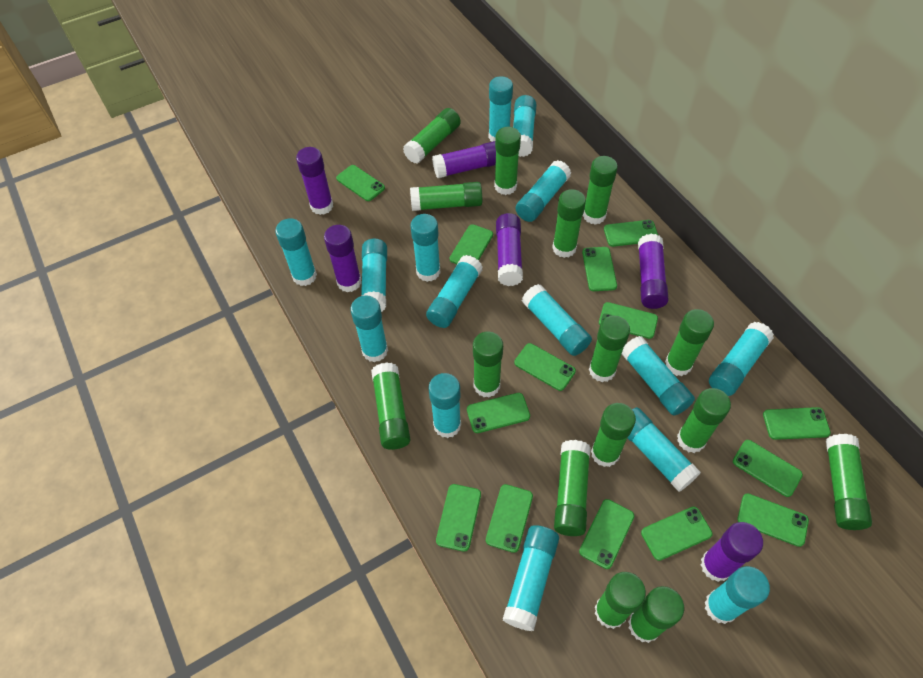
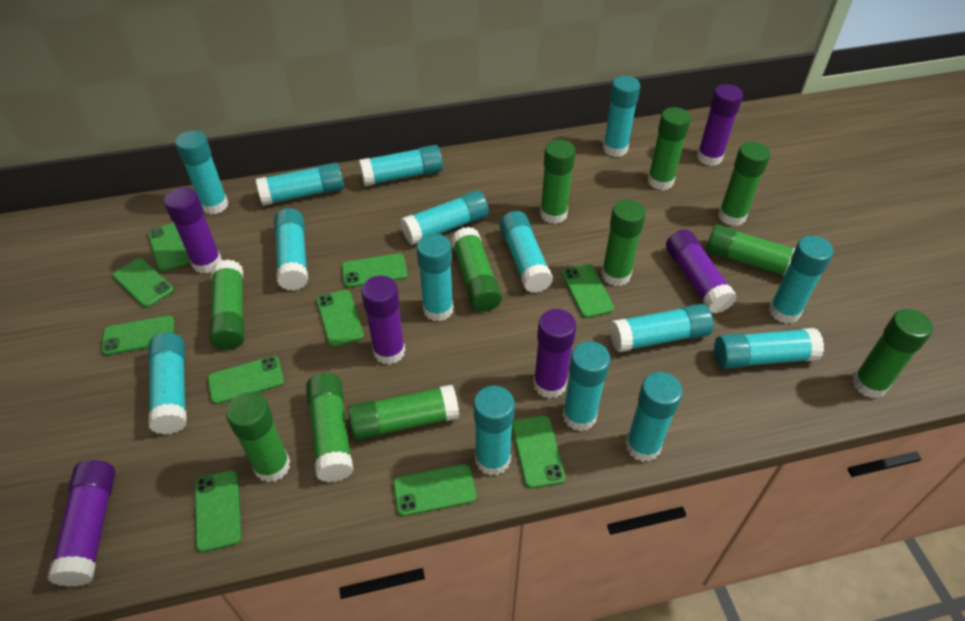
green glue stick: 15 -> 11
green phone: 14 -> 10

